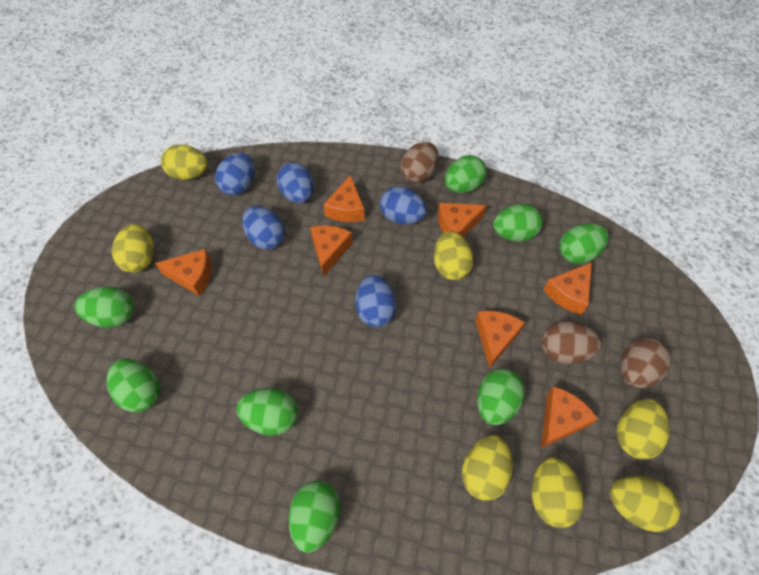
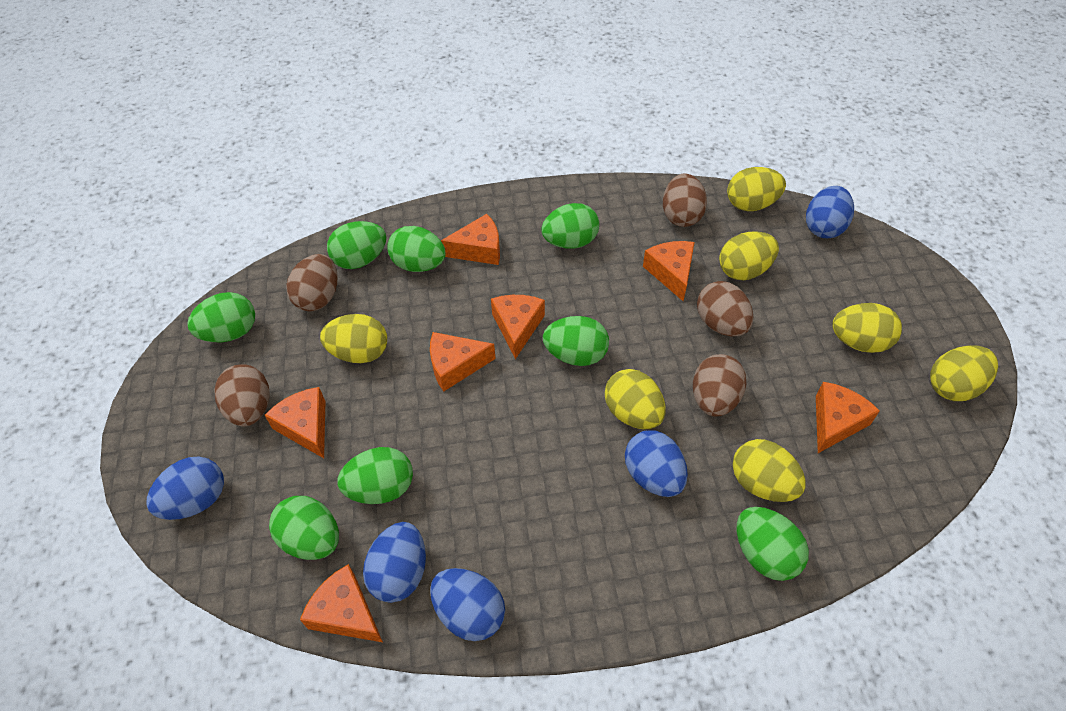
brown egg: 3 -> 5

